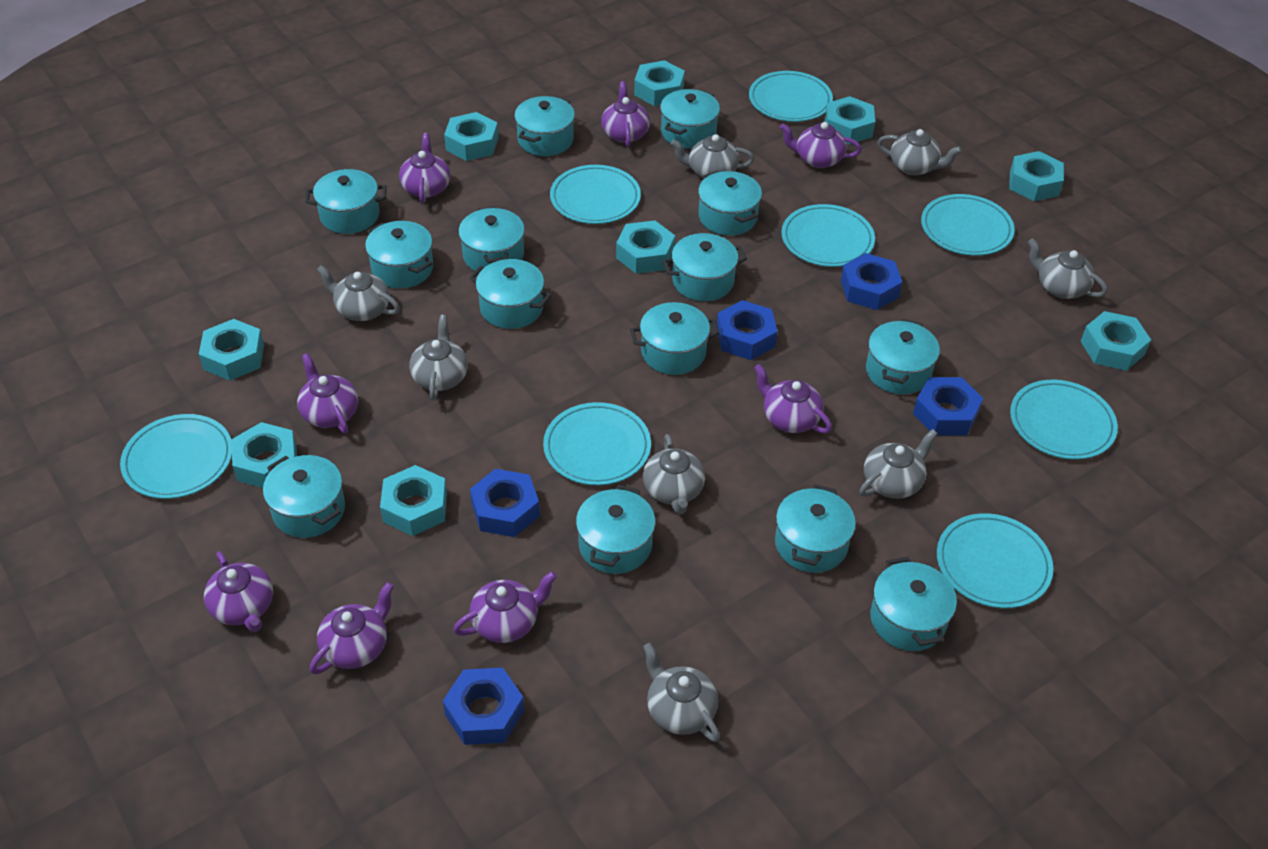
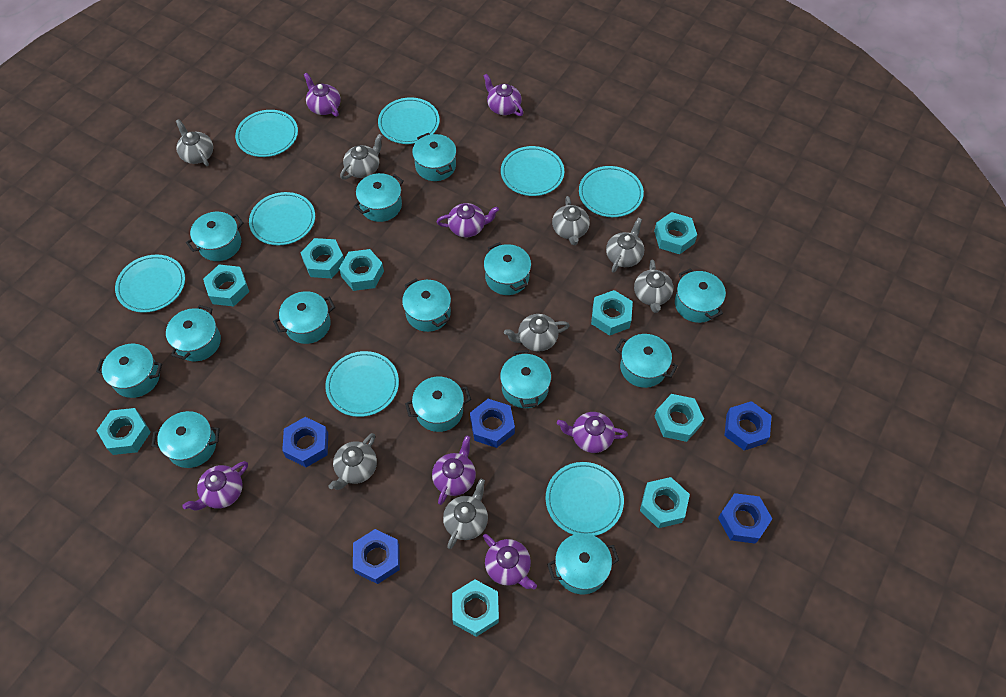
purple teapot: 8 -> 7

